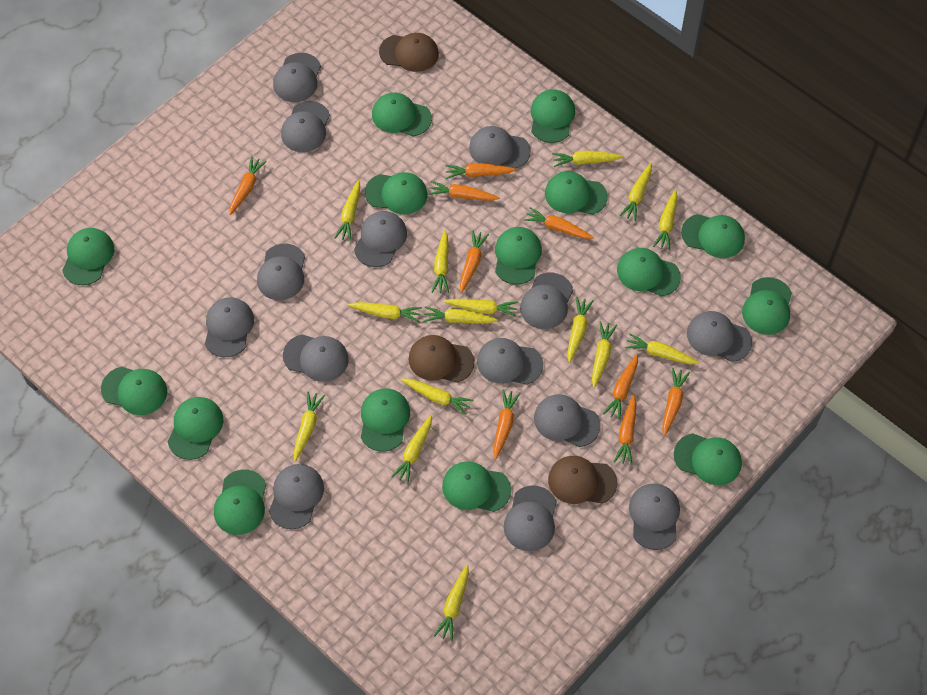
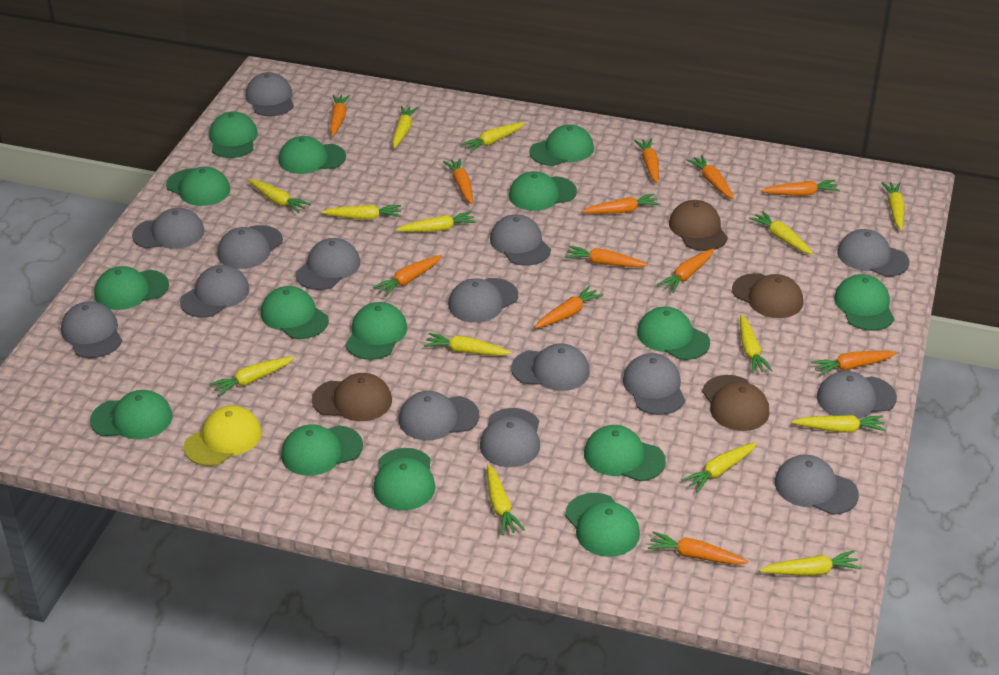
brown cap: 3 -> 4
grey cap: 14 -> 15
orange carrot: 9 -> 12
yellow cap: 0 -> 1
yellow carrot: 15 -> 14

